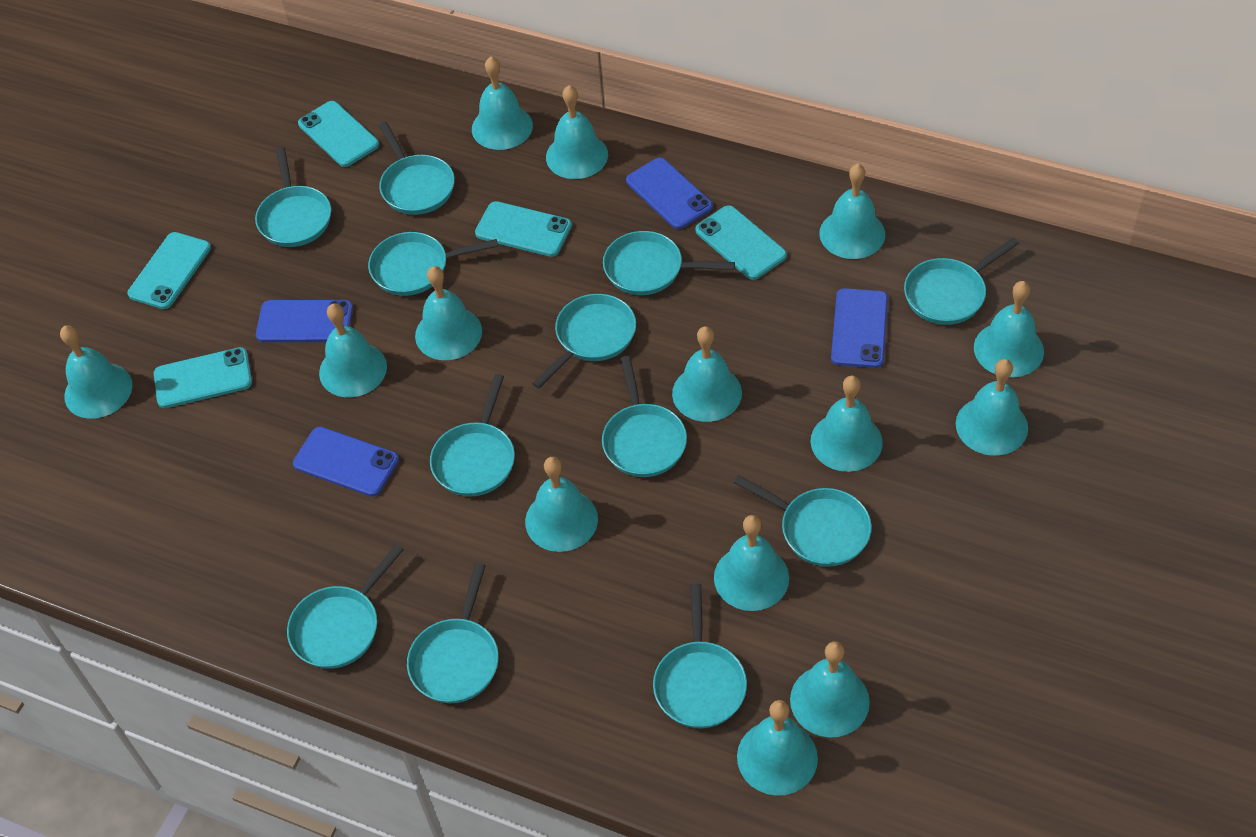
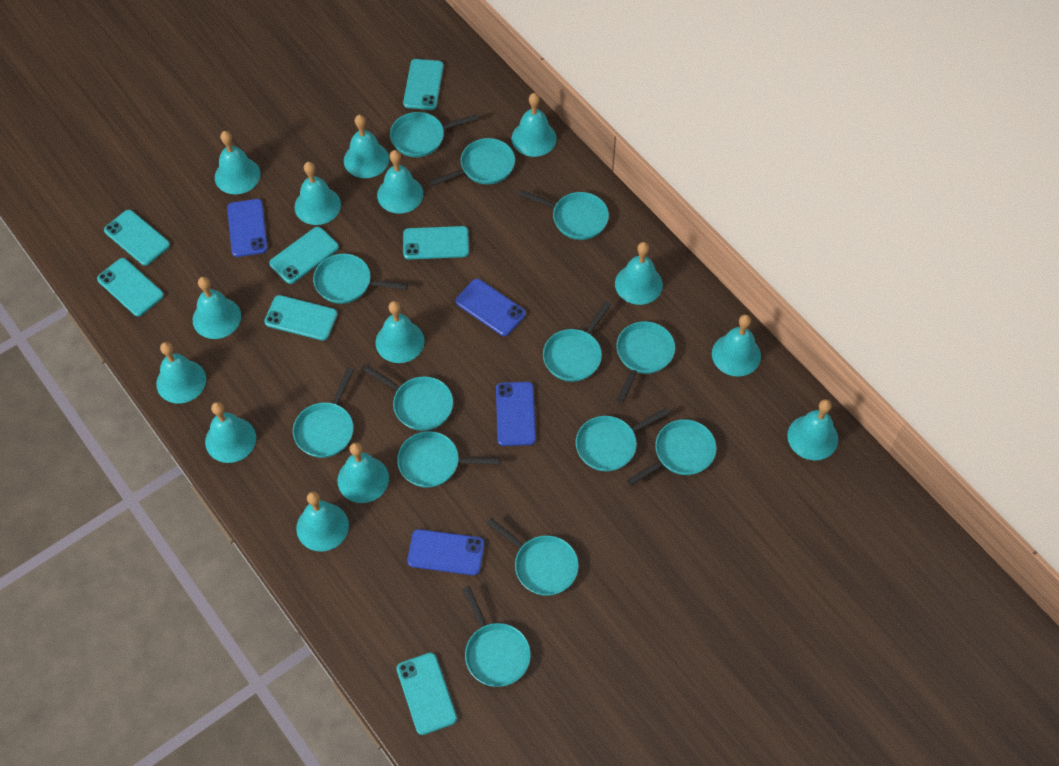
turquoise pan: 12 -> 13
turquoise phone: 5 -> 7

